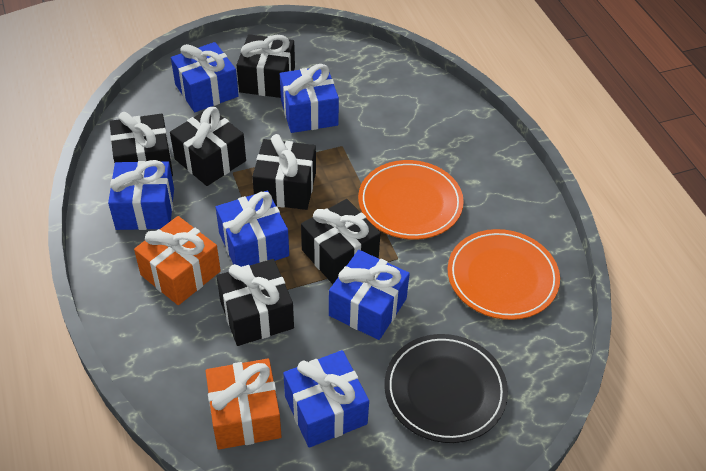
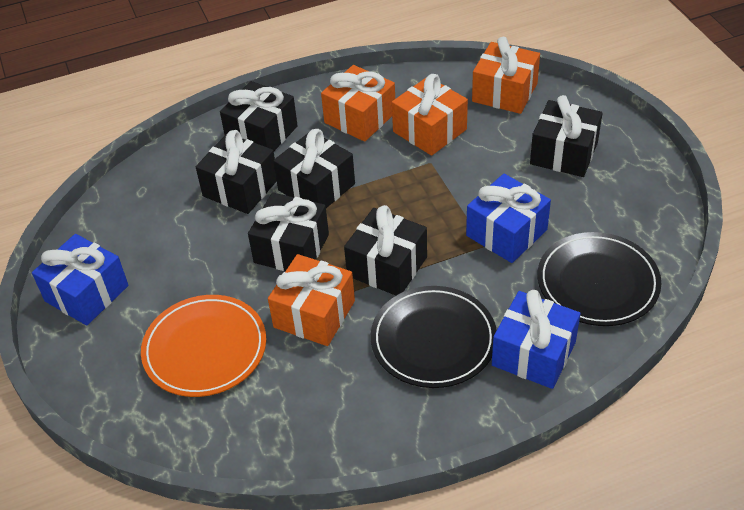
black plate: 1 -> 2
blue gift: 6 -> 3
orange gift: 2 -> 4
orange plate: 2 -> 1

